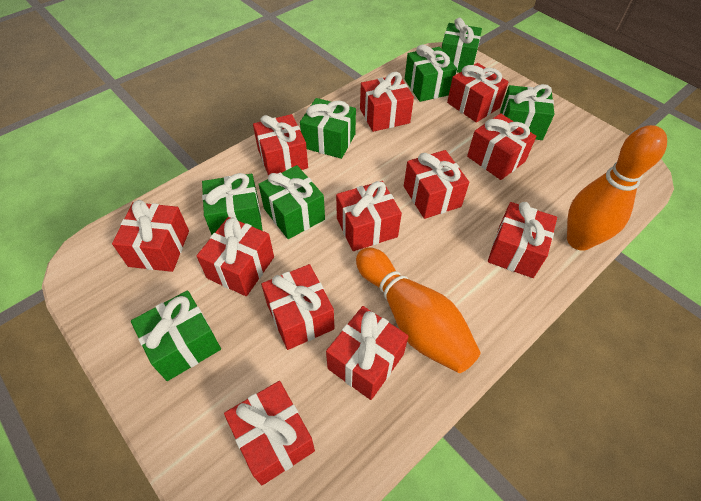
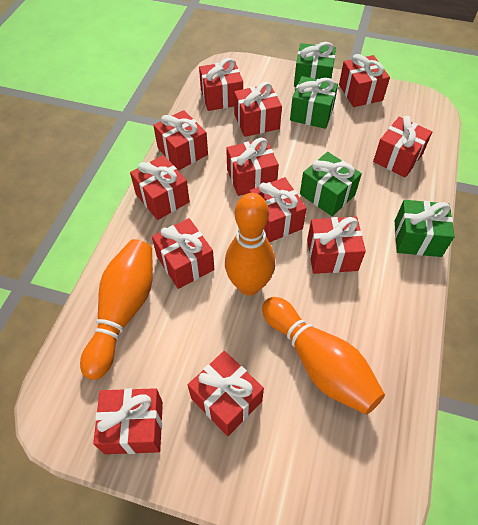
green gift: 7 -> 4
orange bowling pin: 2 -> 3

